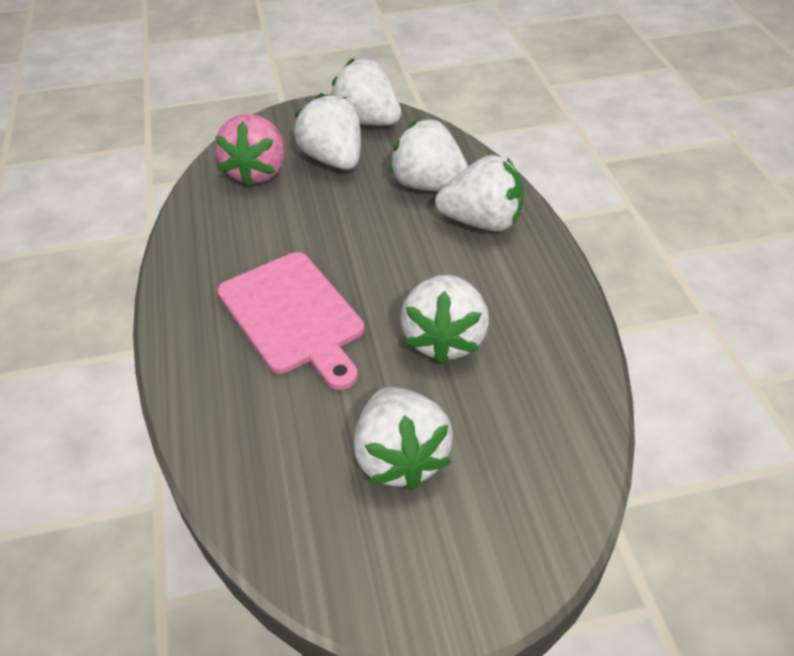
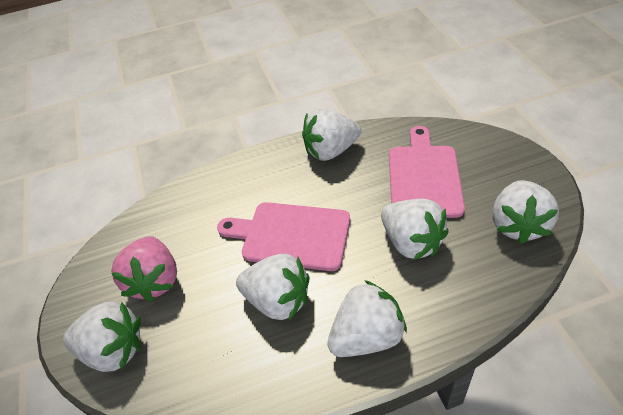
pink cutting board: 1 -> 2

